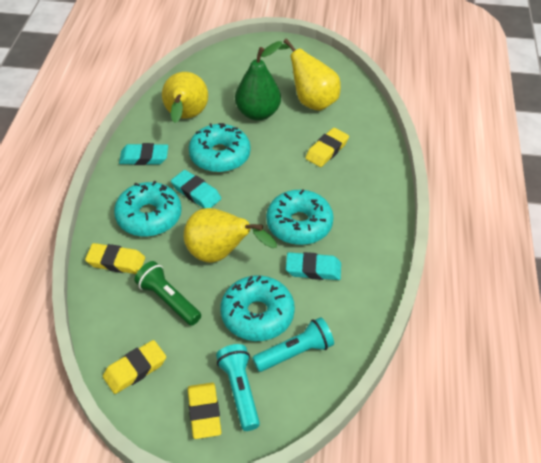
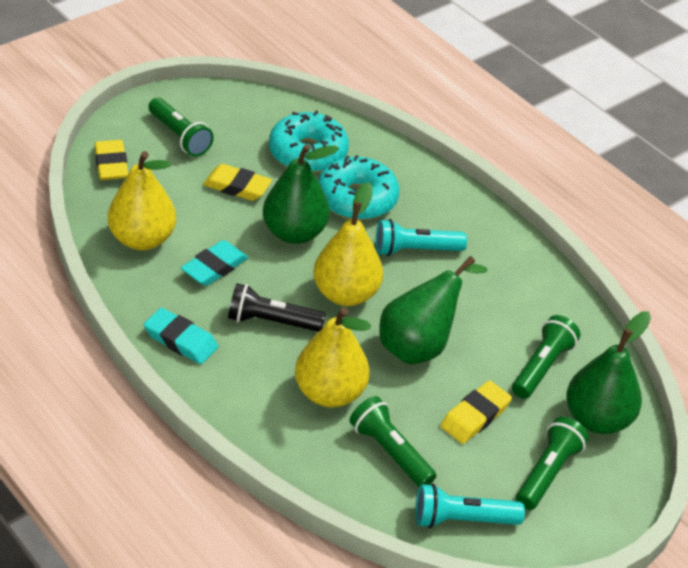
black flashlight: 0 -> 1
green flashlight: 1 -> 4
green pear: 1 -> 3
turquoise donut: 4 -> 2
turquoise eraser: 3 -> 2
yellow eraser: 4 -> 3

